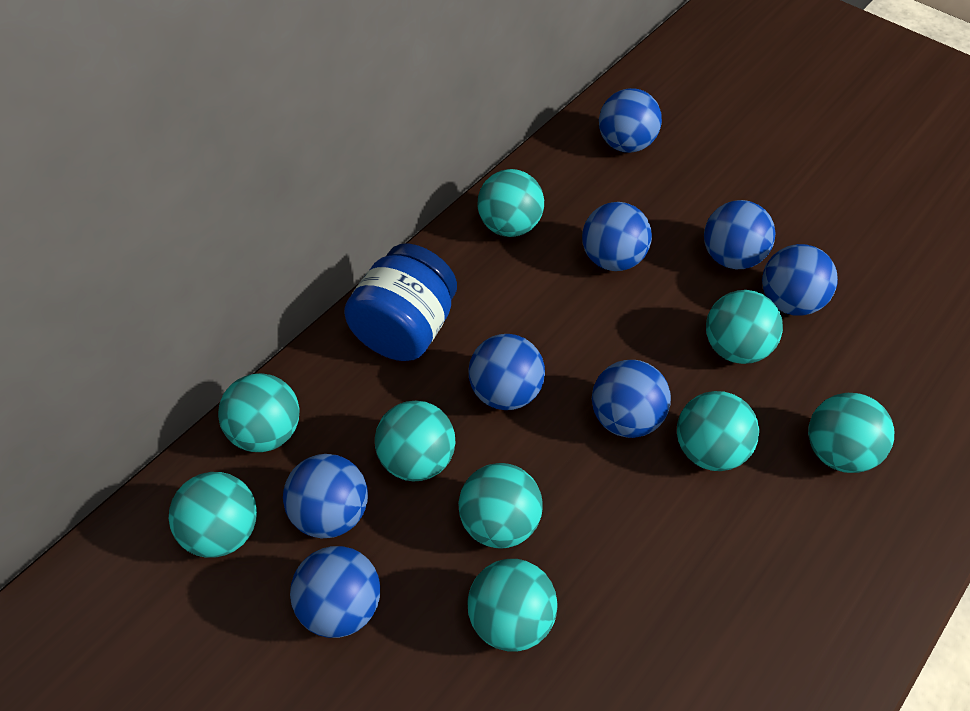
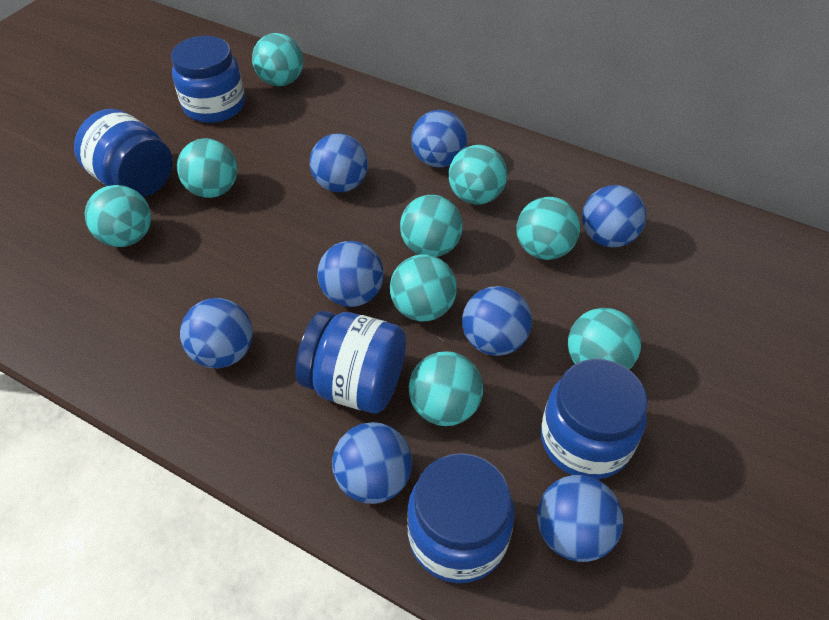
blue jar: 1 -> 5

